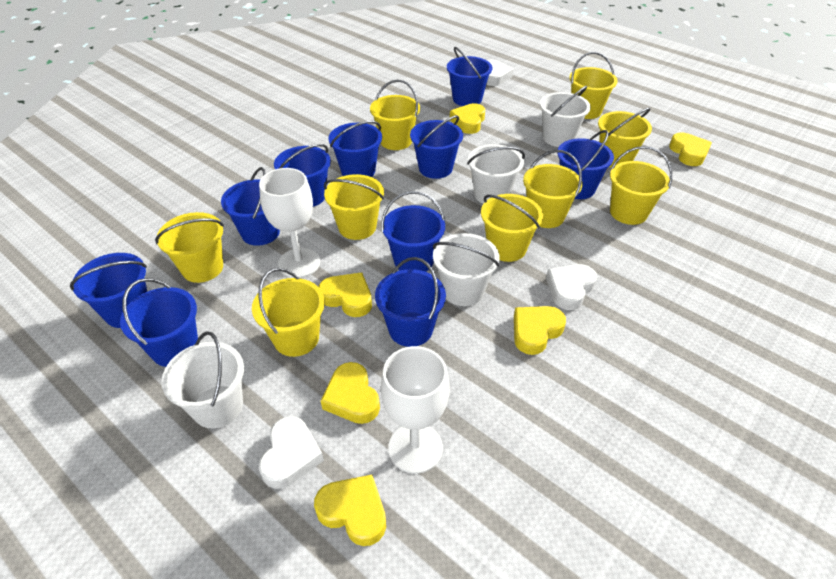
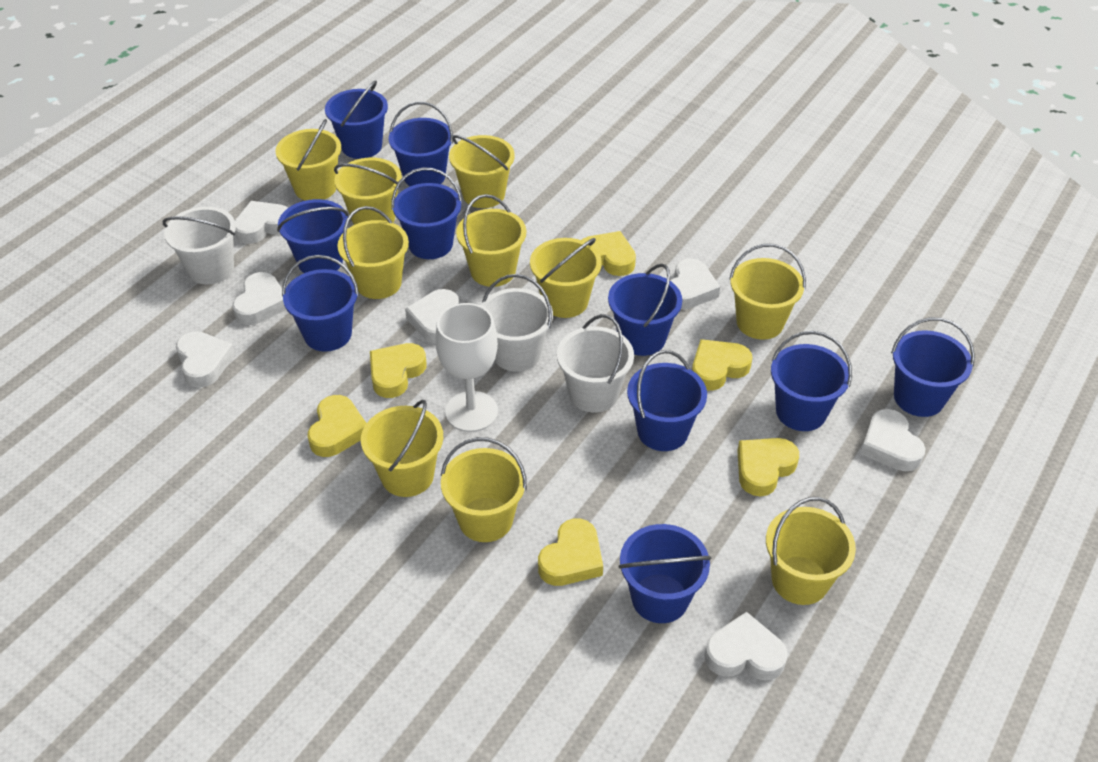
white bucket: 4 -> 3
white goblet: 2 -> 1
white heart: 3 -> 7
yellow bucket: 9 -> 10

